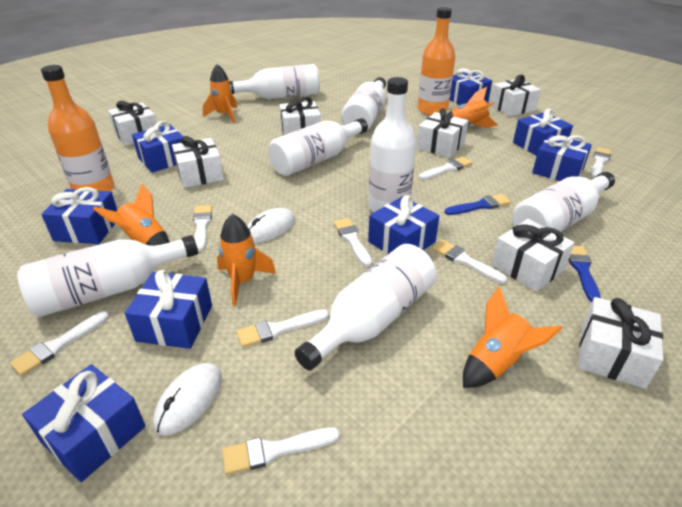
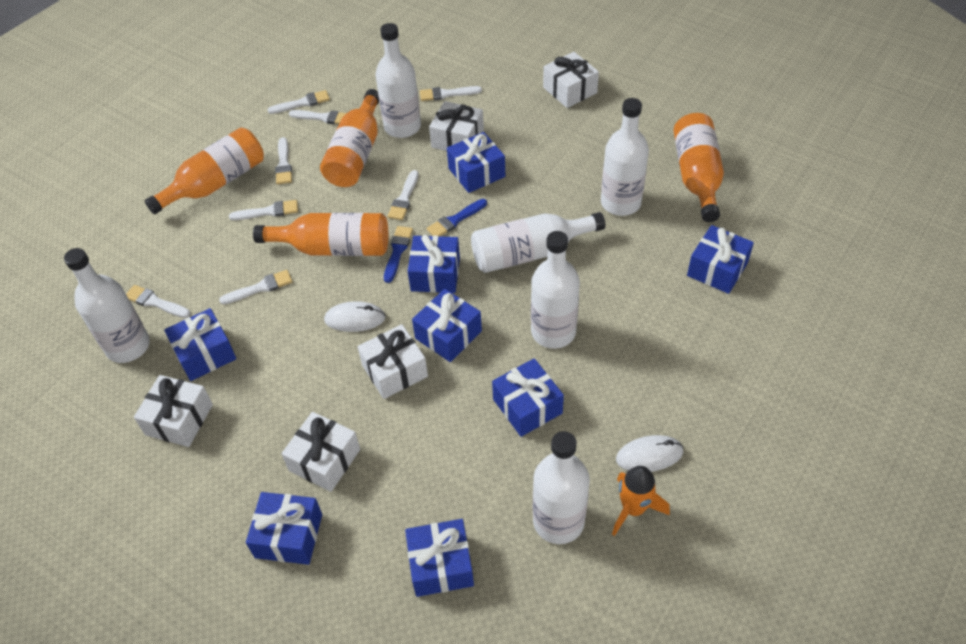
orange bottle: 2 -> 4
orange rocket: 5 -> 1
white bottle: 7 -> 6
white gift: 7 -> 5

